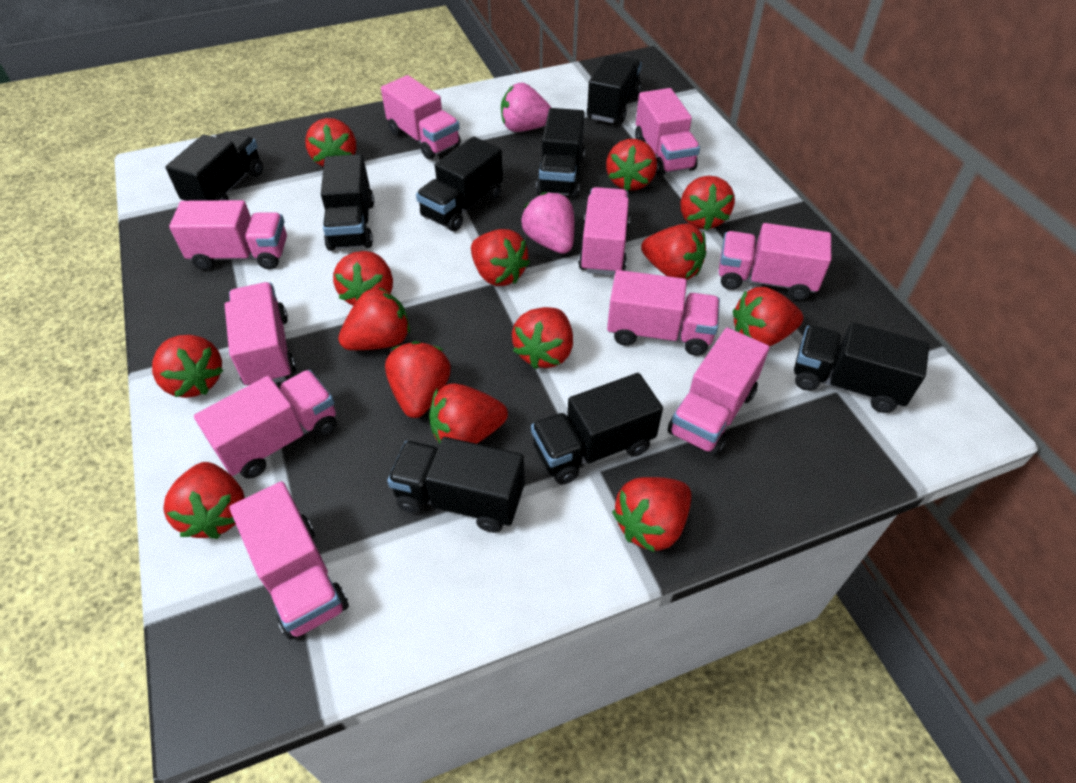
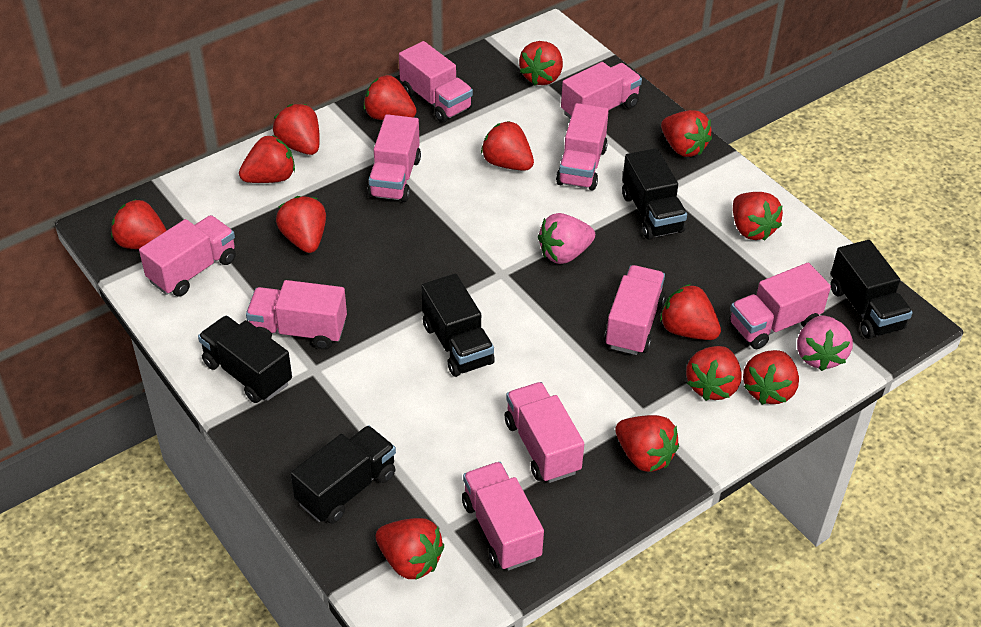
black truck: 8 -> 5

